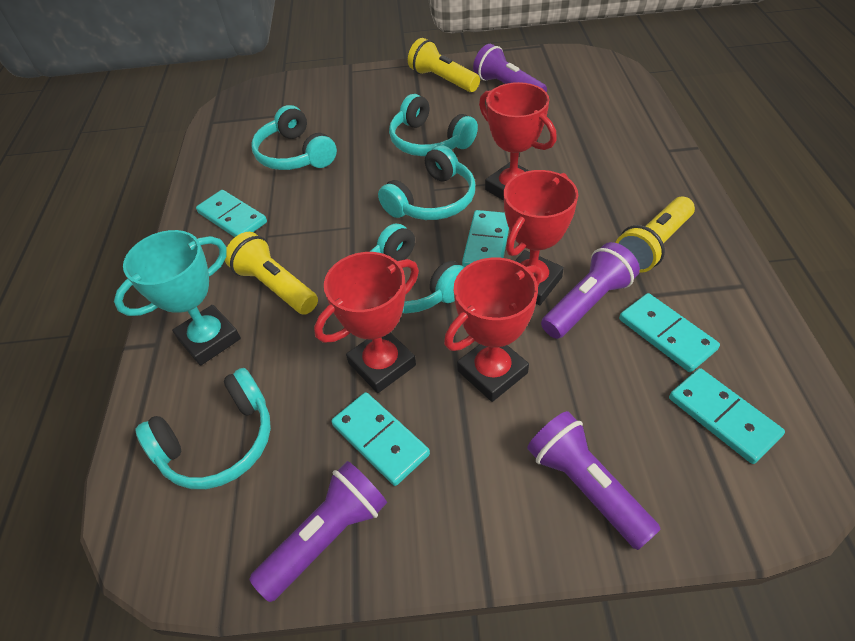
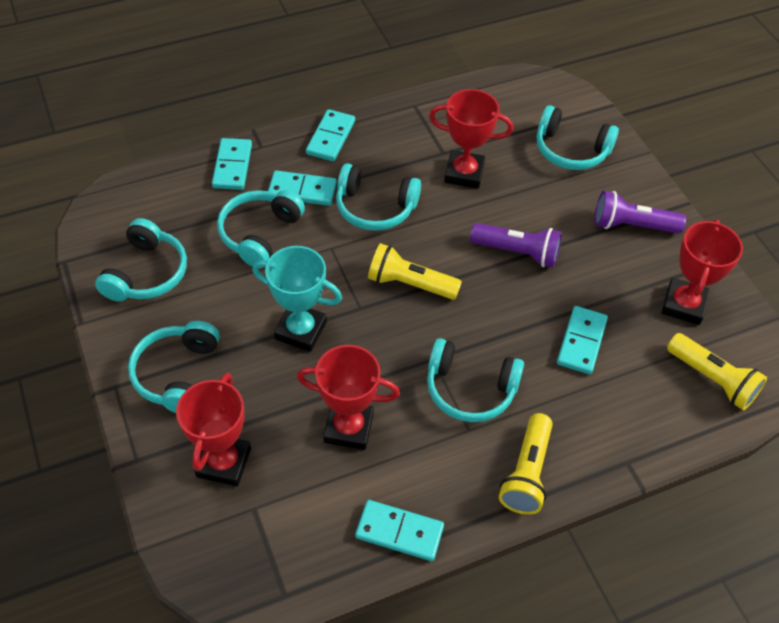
purple flashlight: 4 -> 2
turquoise headphones: 5 -> 6

